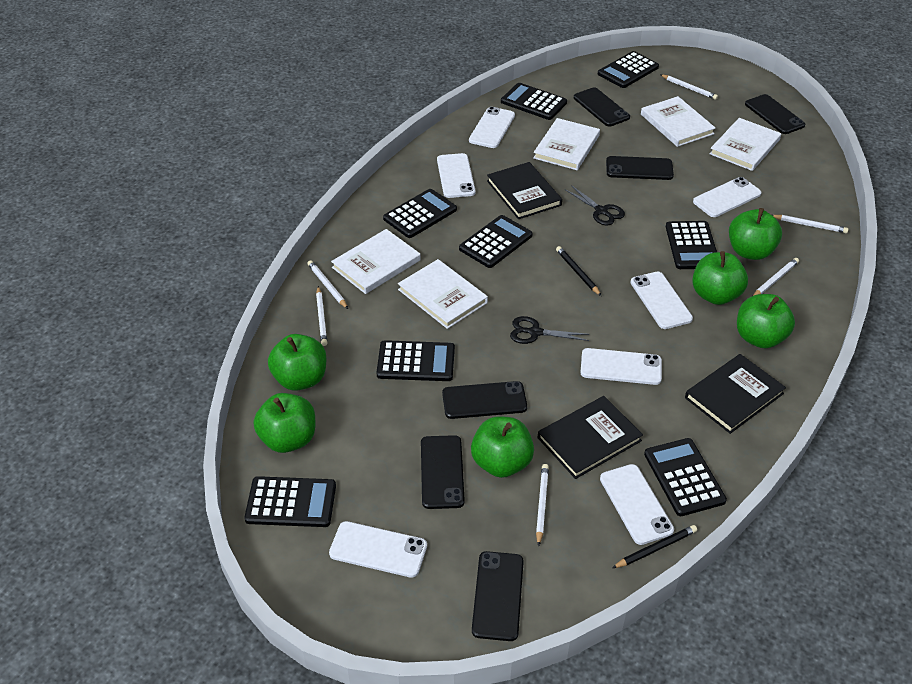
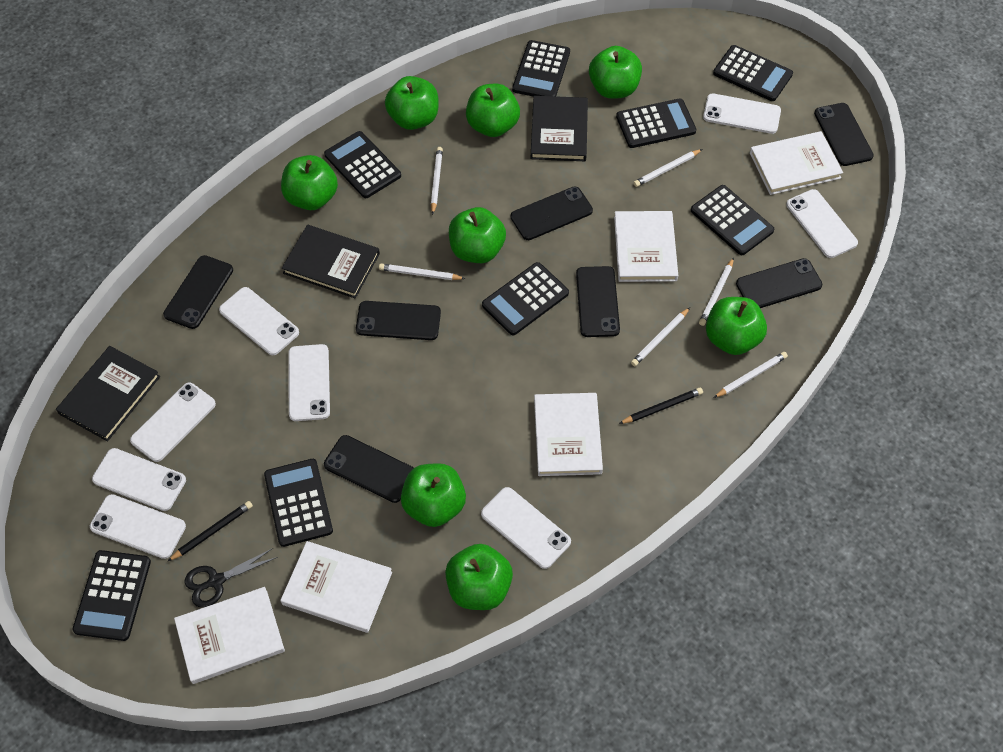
black phone: 6 -> 7
black scissors: 2 -> 1
green apple: 6 -> 8
white phone: 7 -> 8

